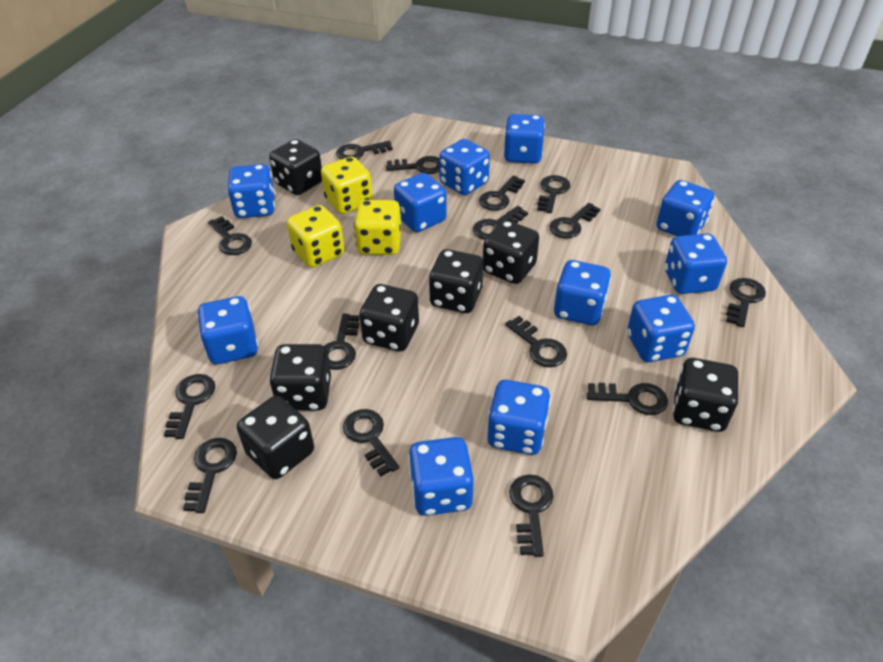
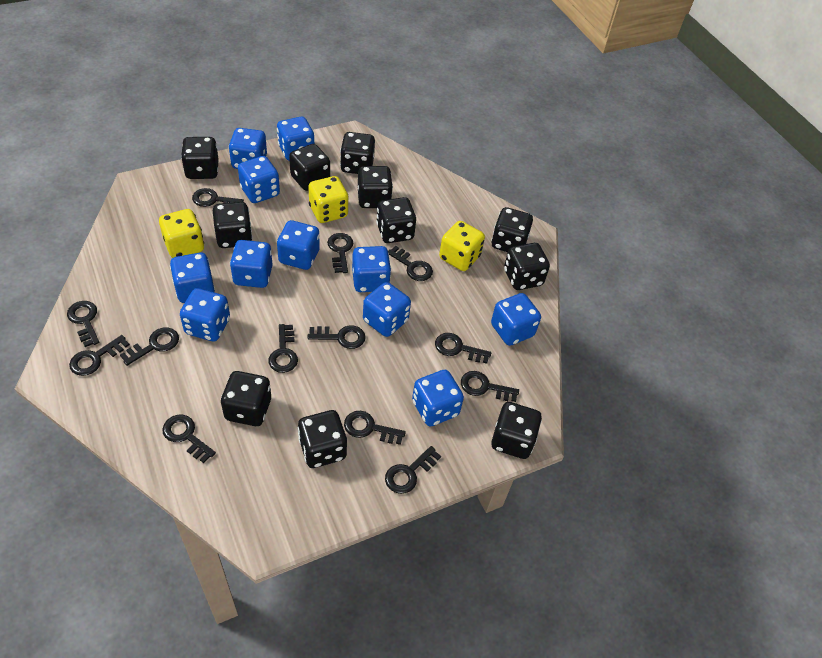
black dice: 7 -> 11
black key: 15 -> 13

